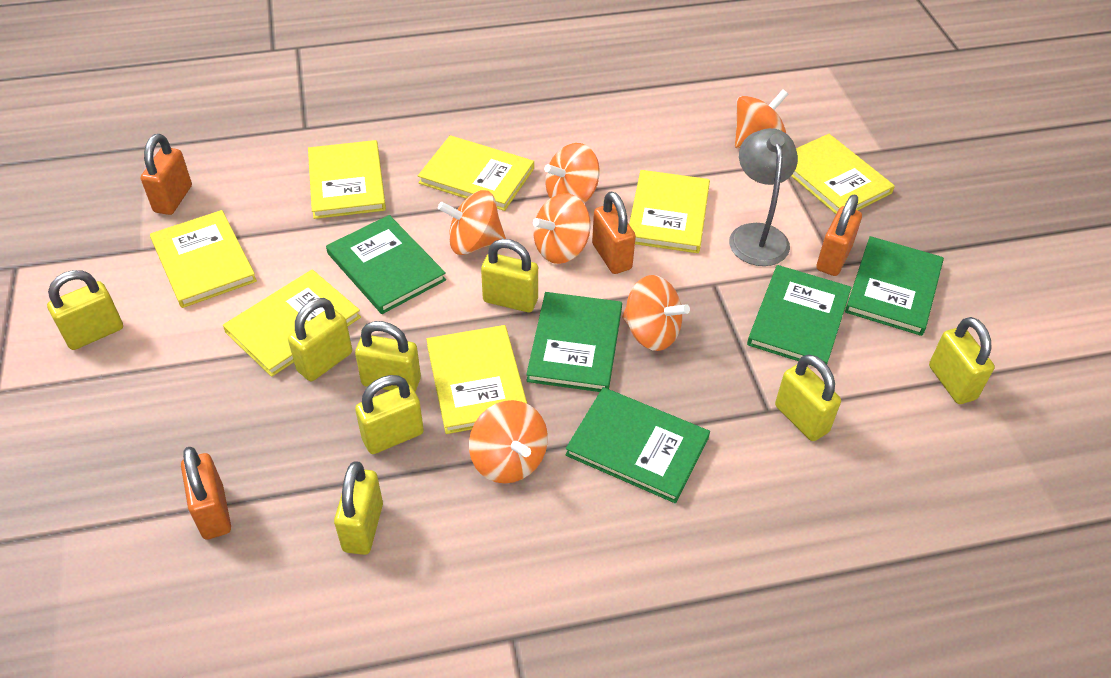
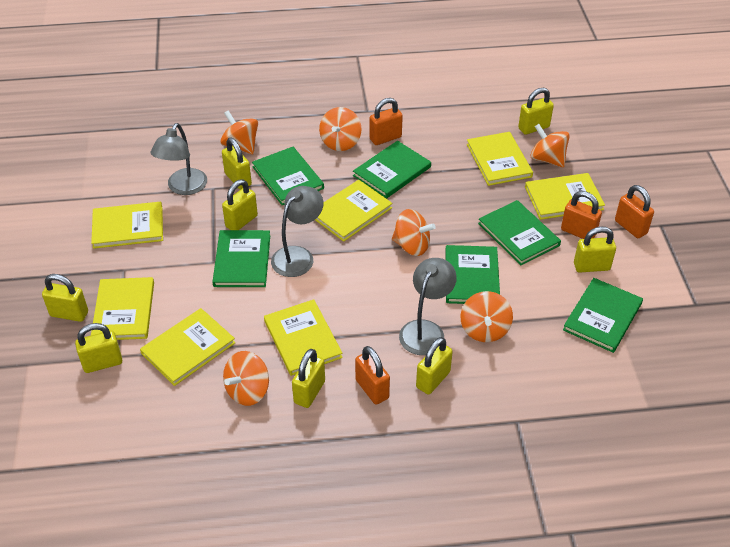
green book: 5 -> 6
grey lamp: 1 -> 3

